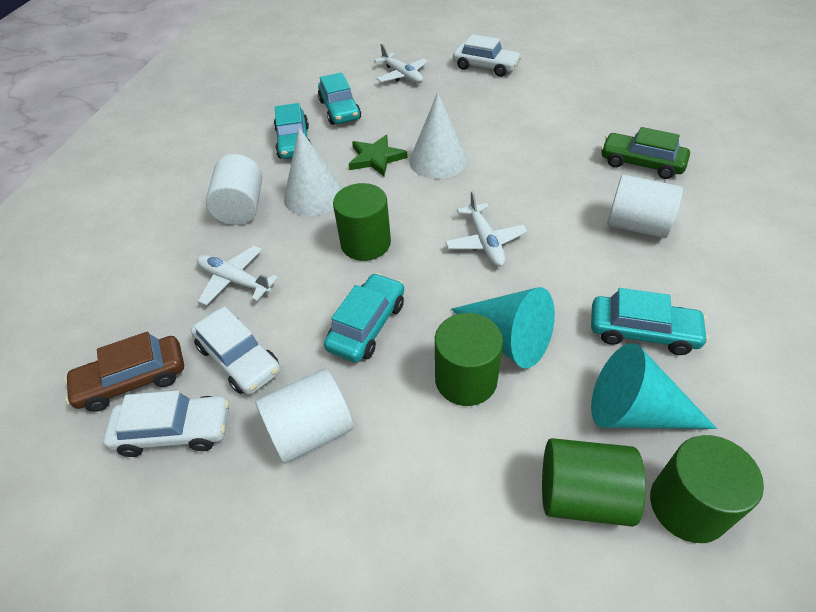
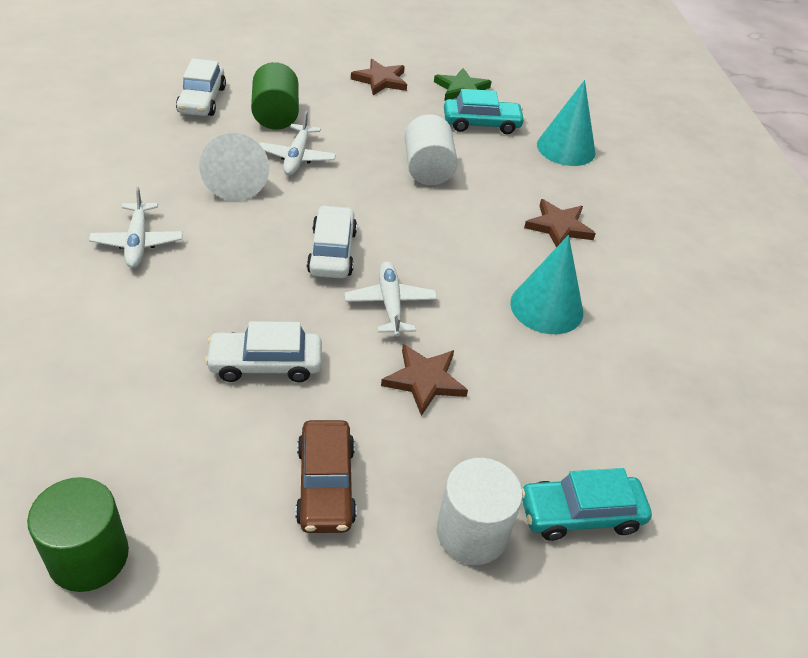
brown star: 0 -> 3
green car: 1 -> 0
green cylinder: 4 -> 2
turquoise car: 4 -> 2
white cone: 2 -> 1
white cylinder: 3 -> 2

